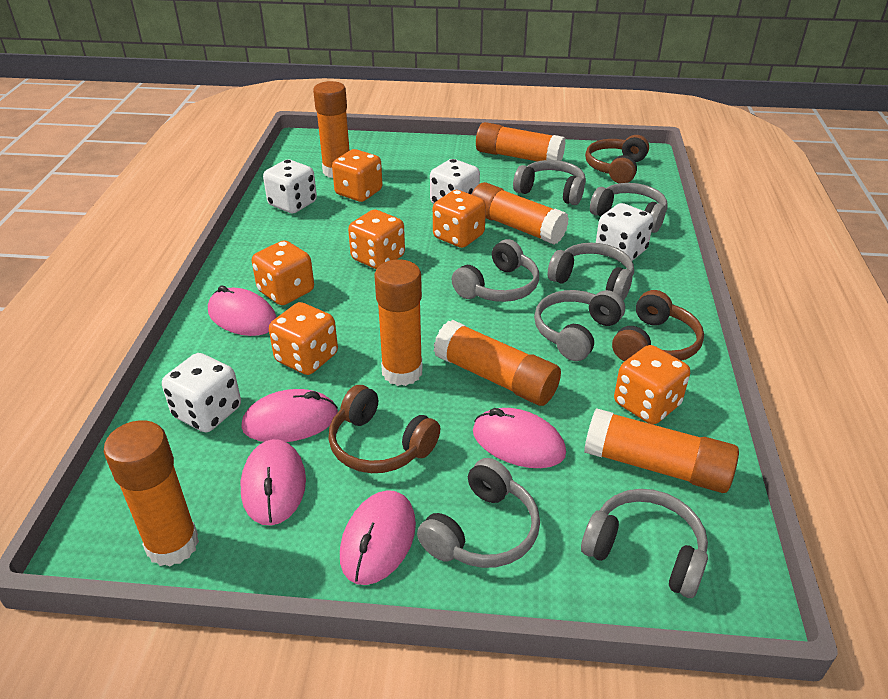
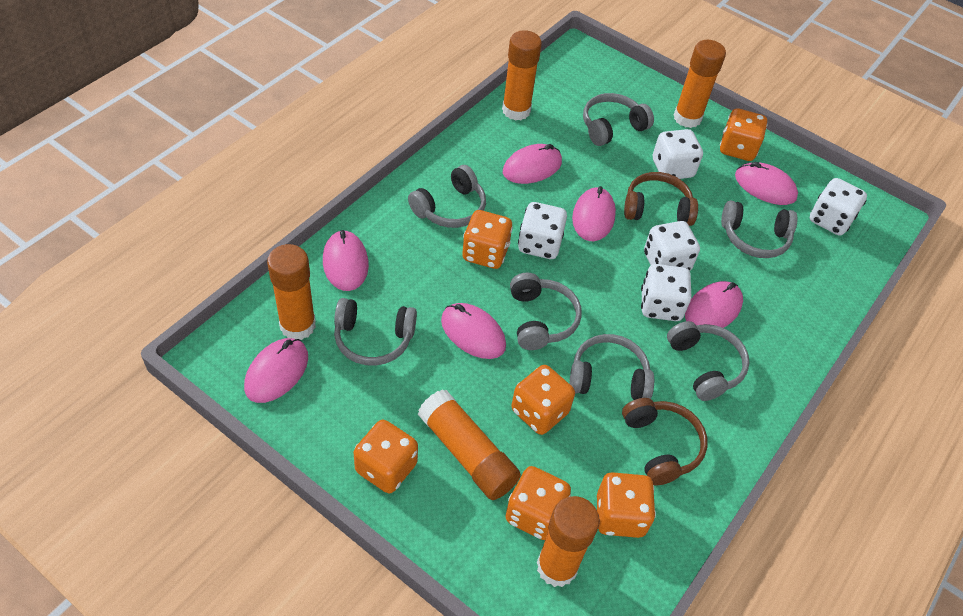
brown headphones: 3 -> 2
orange glue stick: 7 -> 5
pink mouse: 5 -> 7
white dice: 4 -> 5

